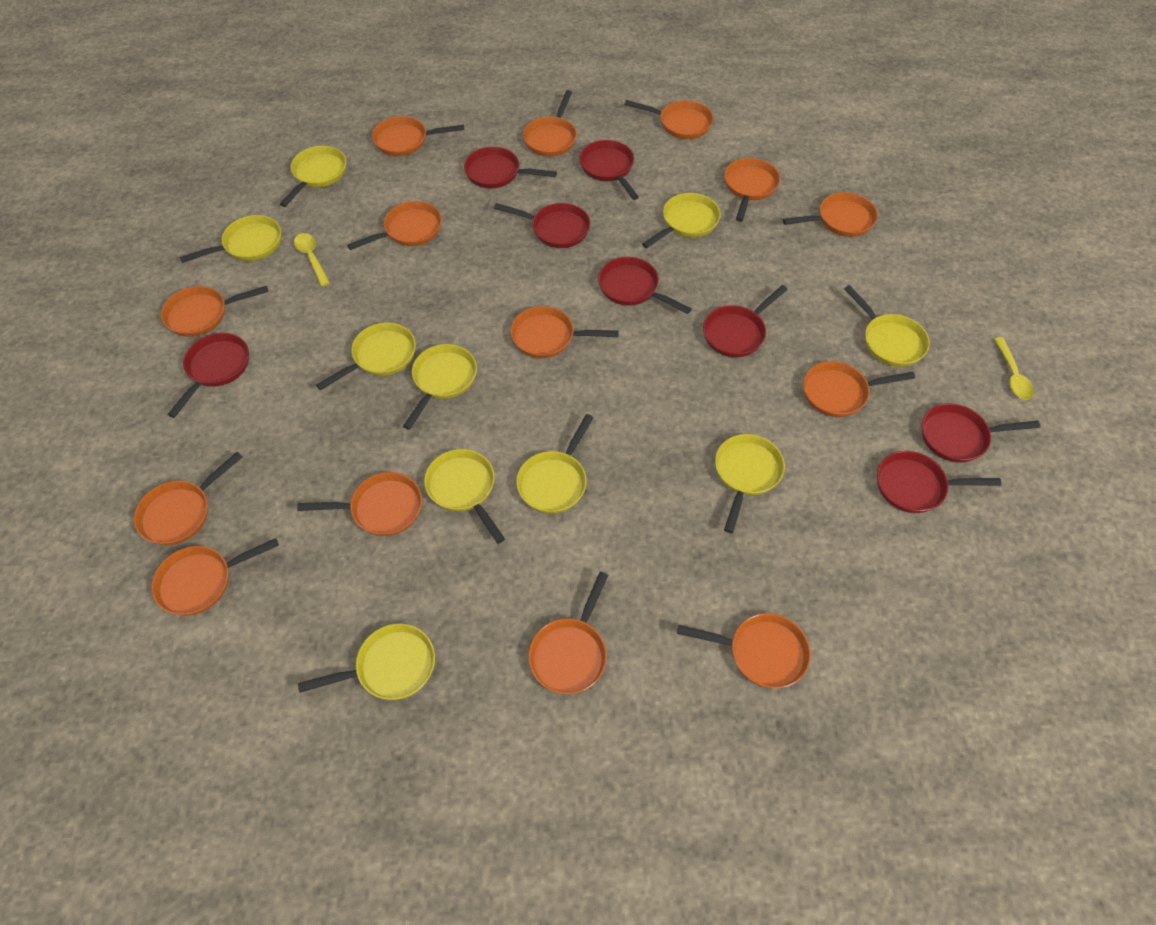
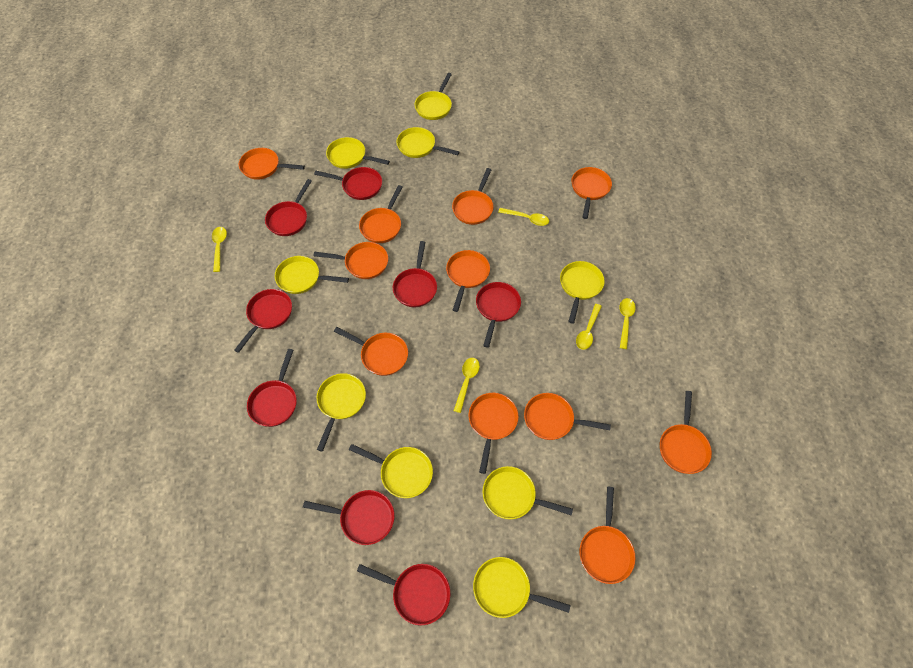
orange pan: 14 -> 11
yellow pan: 10 -> 9
yellow spoon: 2 -> 5

